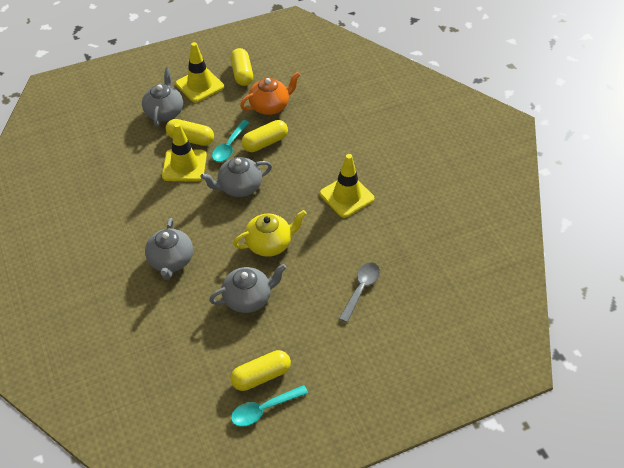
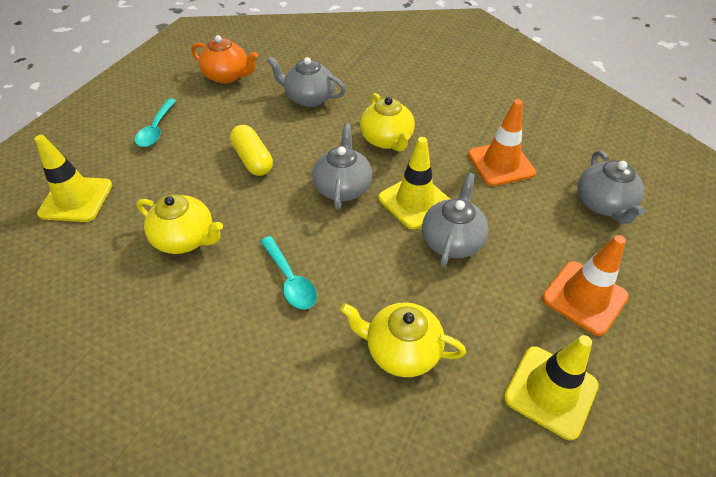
grey spoon: 1 -> 0
orange traffic cone: 0 -> 2
yellow capsule: 4 -> 1
yellow teapot: 1 -> 3

